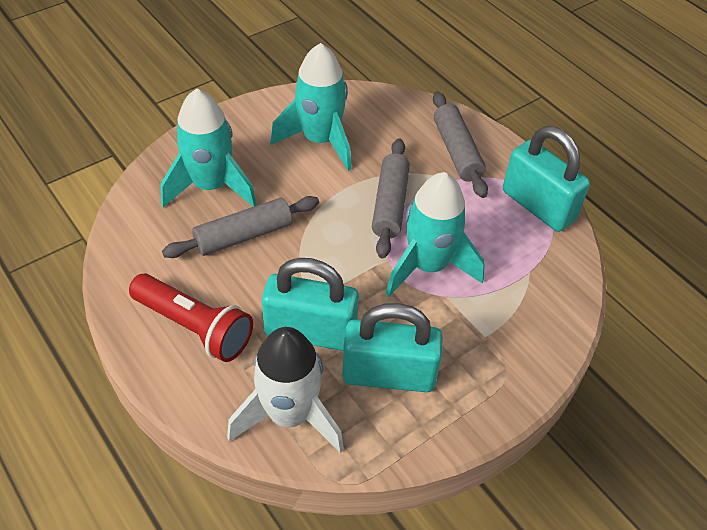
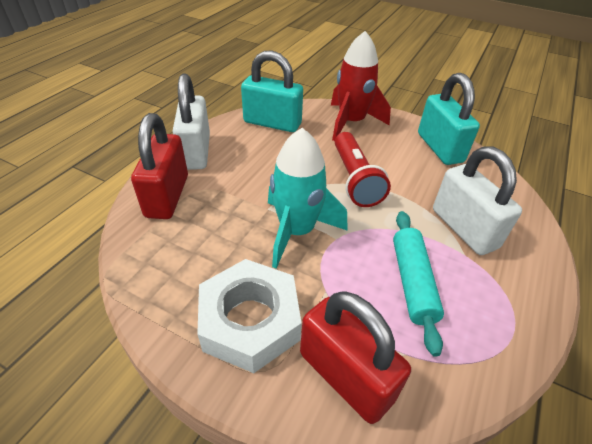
grey rolling pin: 3 -> 0
red padlock: 0 -> 2
red rocket: 0 -> 1
turquoise padlock: 3 -> 2
turquoise rocket: 3 -> 1
turquoise rolling pin: 0 -> 1
white nut: 0 -> 1
white padlock: 0 -> 2
white rocket: 1 -> 0

